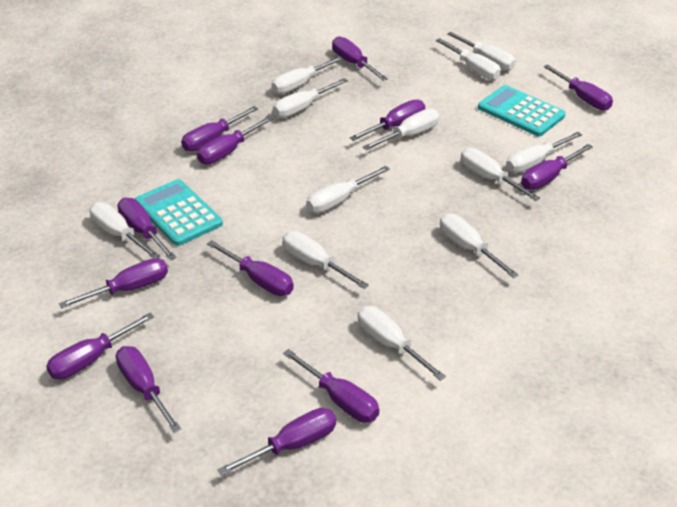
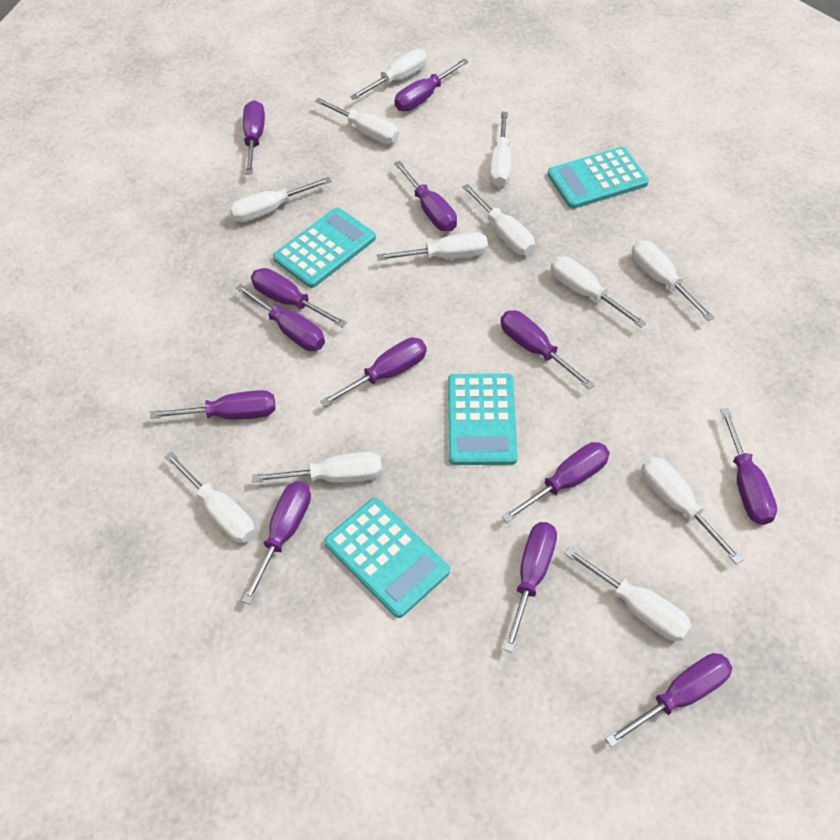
turquoise calculator: 2 -> 4

